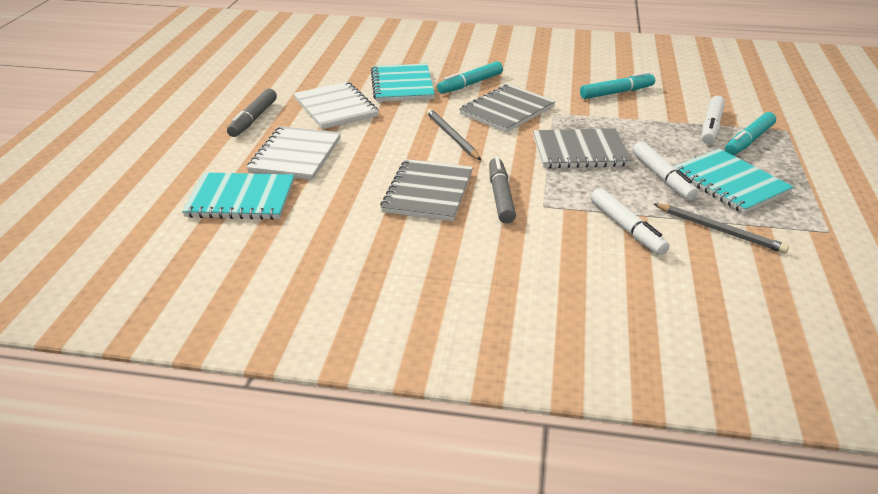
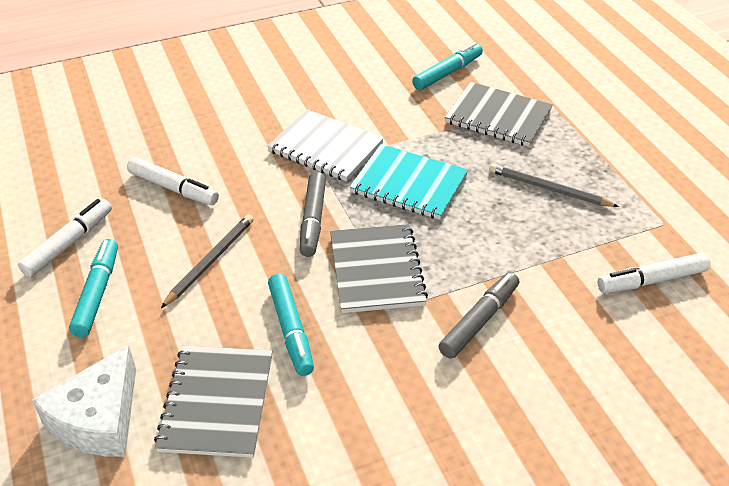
turquoise notebook: 3 -> 1
white cheese: 0 -> 1
white notebook: 2 -> 1

